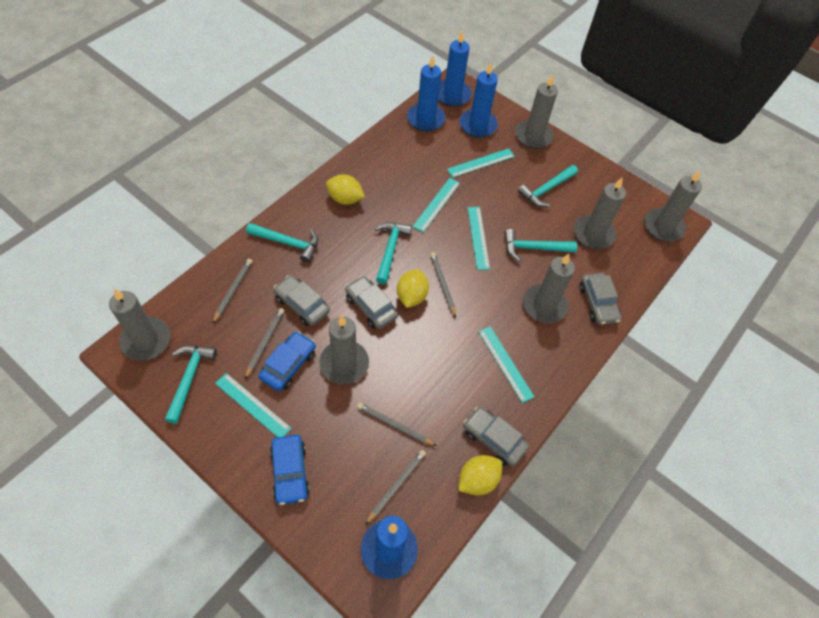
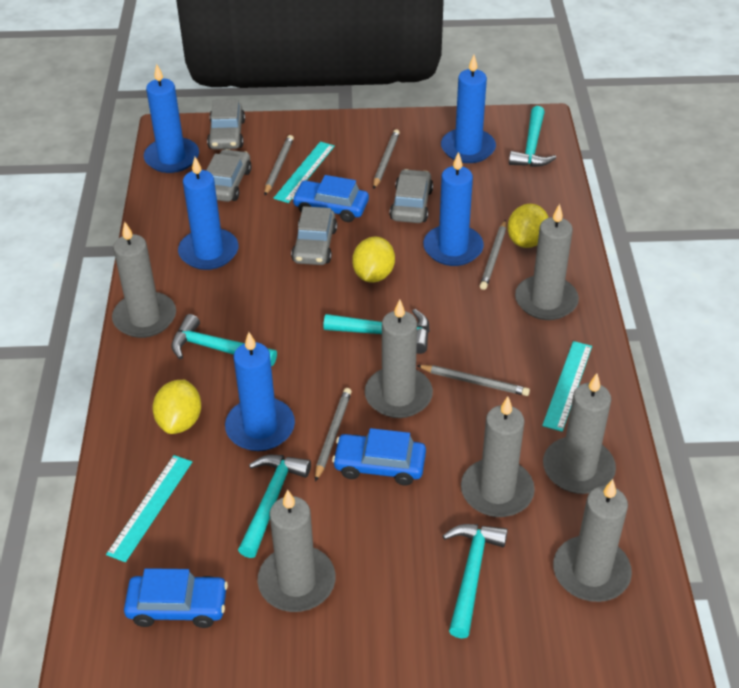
blue candle: 4 -> 5
blue car: 2 -> 3
grey candle: 6 -> 7
turquoise ruler: 5 -> 3

